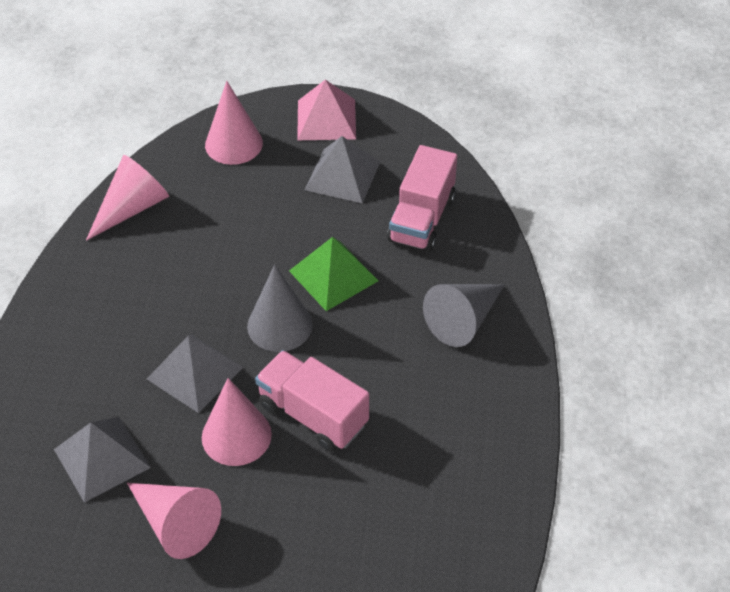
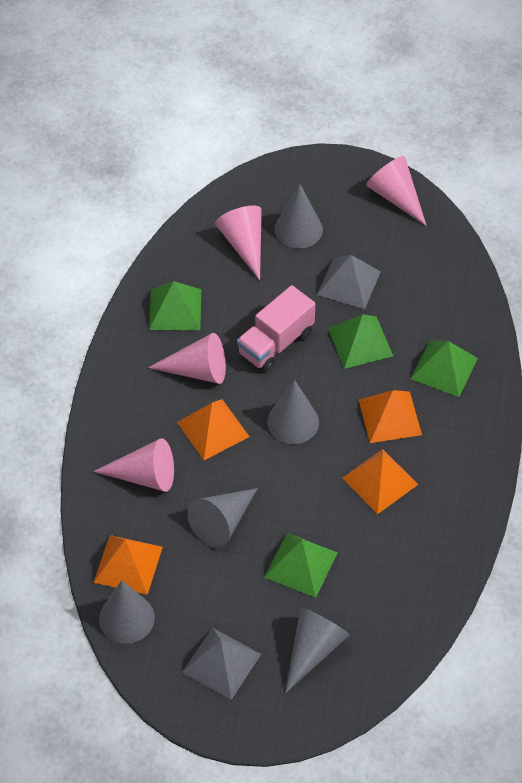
green pyramid: 1 -> 4
grey cone: 2 -> 5
grey pyramid: 3 -> 2
orange pyramid: 0 -> 4
pink pyramid: 1 -> 0
pink truck: 2 -> 1

